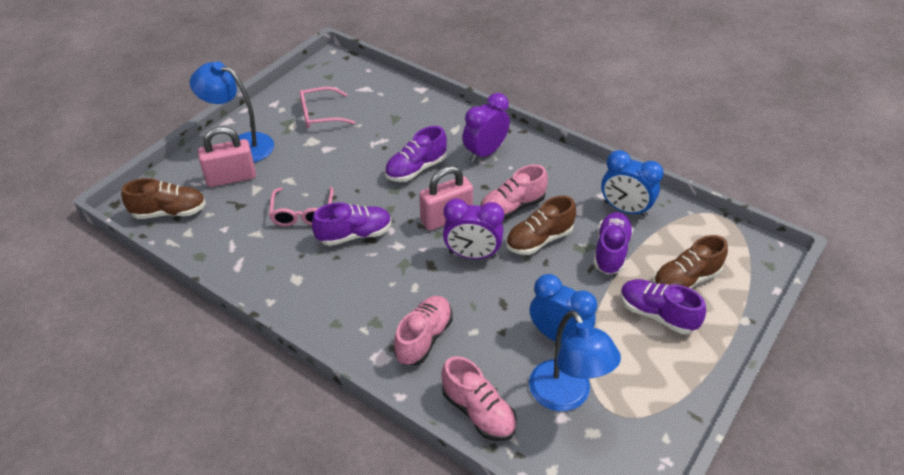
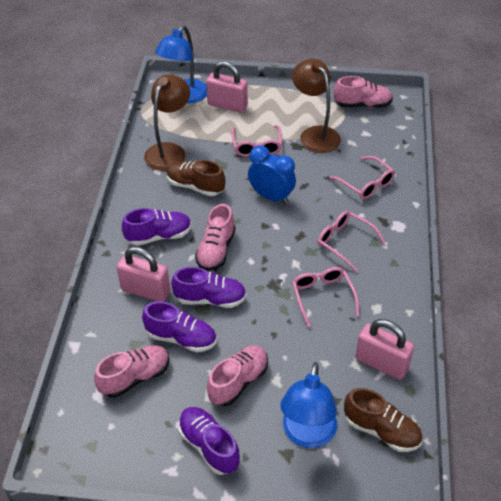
blue clock: 2 -> 1
brown lamp: 0 -> 2
brown shoe: 3 -> 2
pink glasses: 2 -> 4
pink padlock: 2 -> 3
pink shoe: 3 -> 4
purple clock: 2 -> 0

